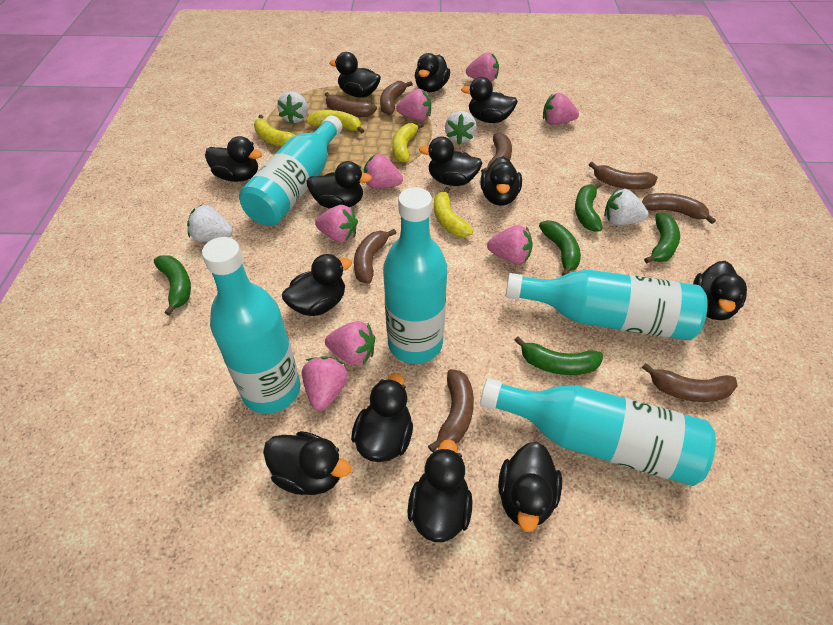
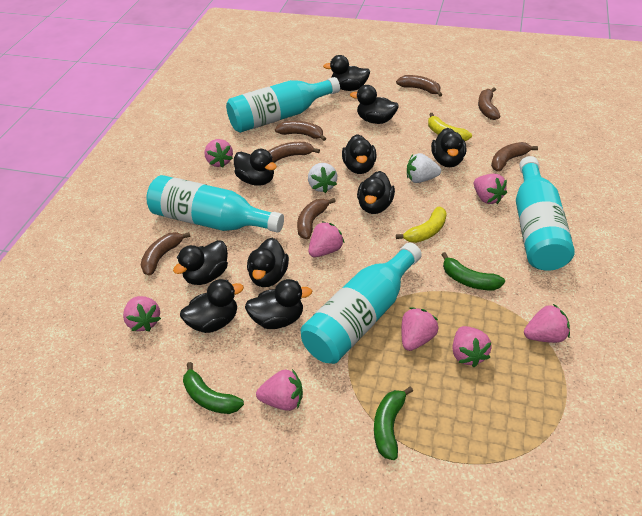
black duck: 13 -> 10
brown banana: 8 -> 7
green banana: 5 -> 3
turquoise bottle: 5 -> 4
white strawberry: 4 -> 2
yellow banana: 4 -> 2

